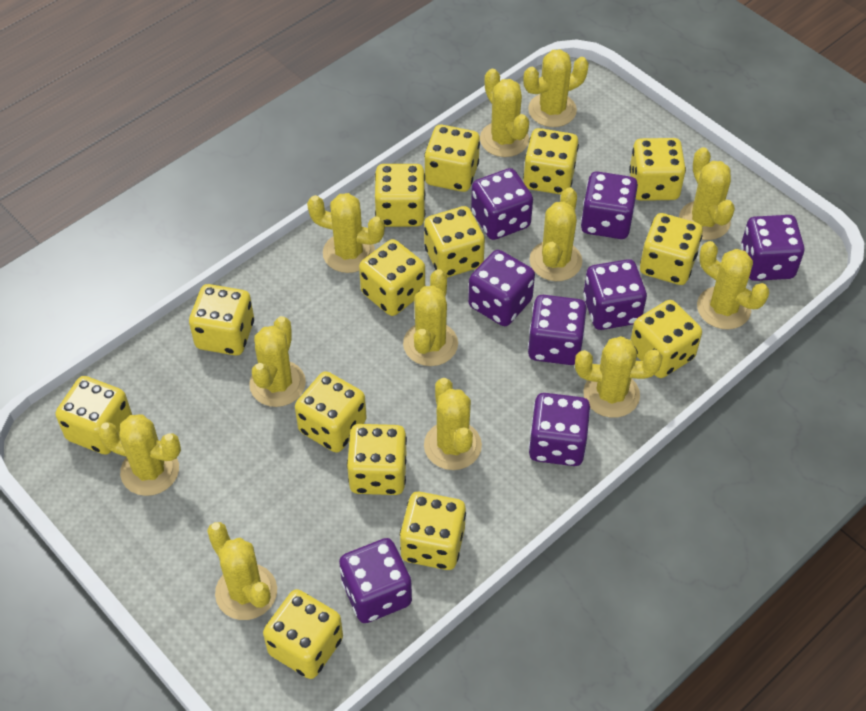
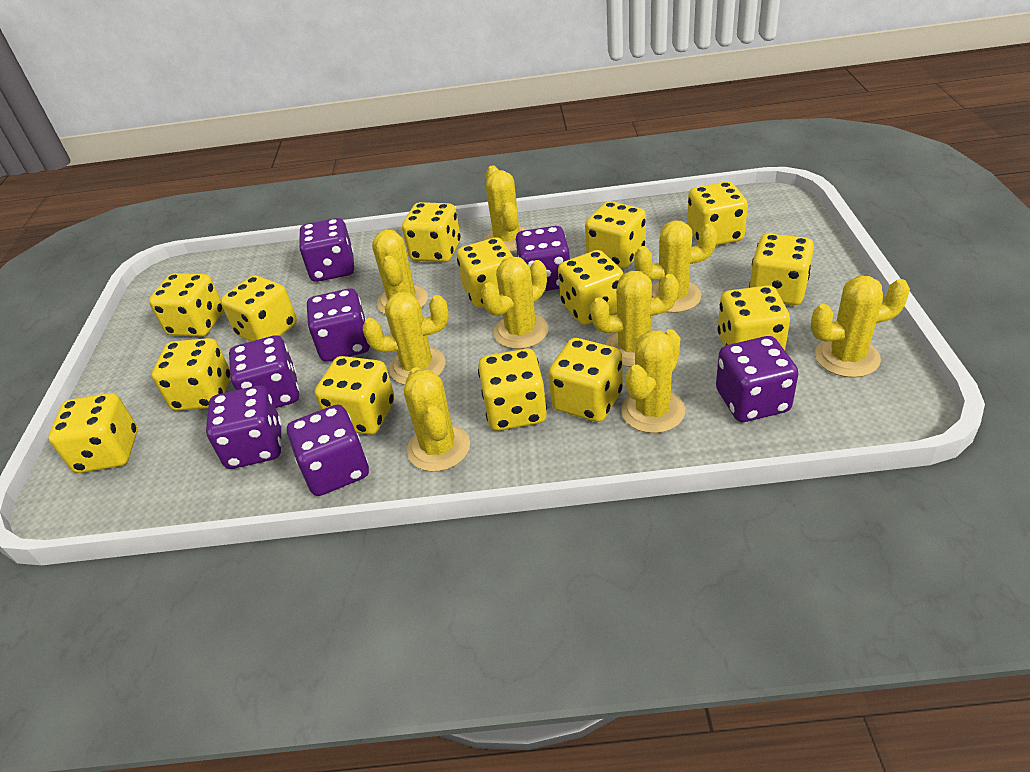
purple dice: 8 -> 7
yellow cactus: 12 -> 9

